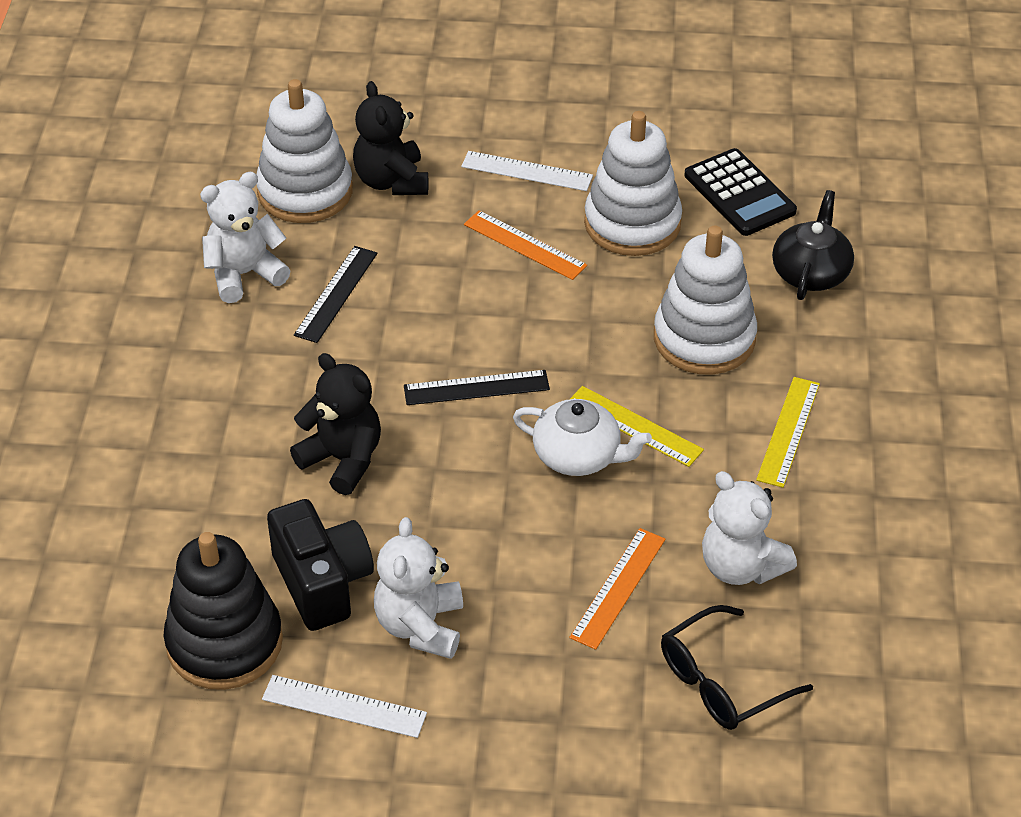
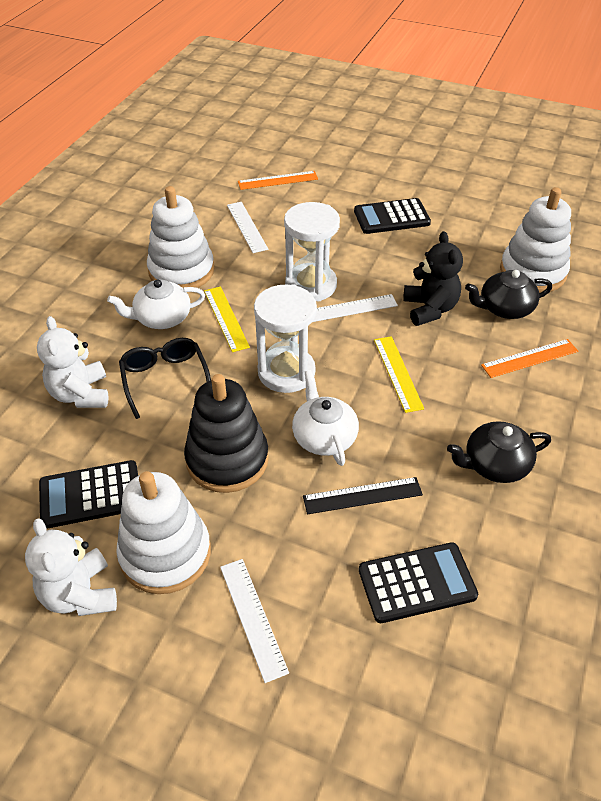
black calculator: 1 -> 3
black camera: 1 -> 0
black ruler: 2 -> 1
black teapot: 1 -> 2
black teddy bear: 2 -> 1
white hourglass: 0 -> 2
white ruler: 2 -> 3
white teapot: 1 -> 2
white teddy bear: 3 -> 2

